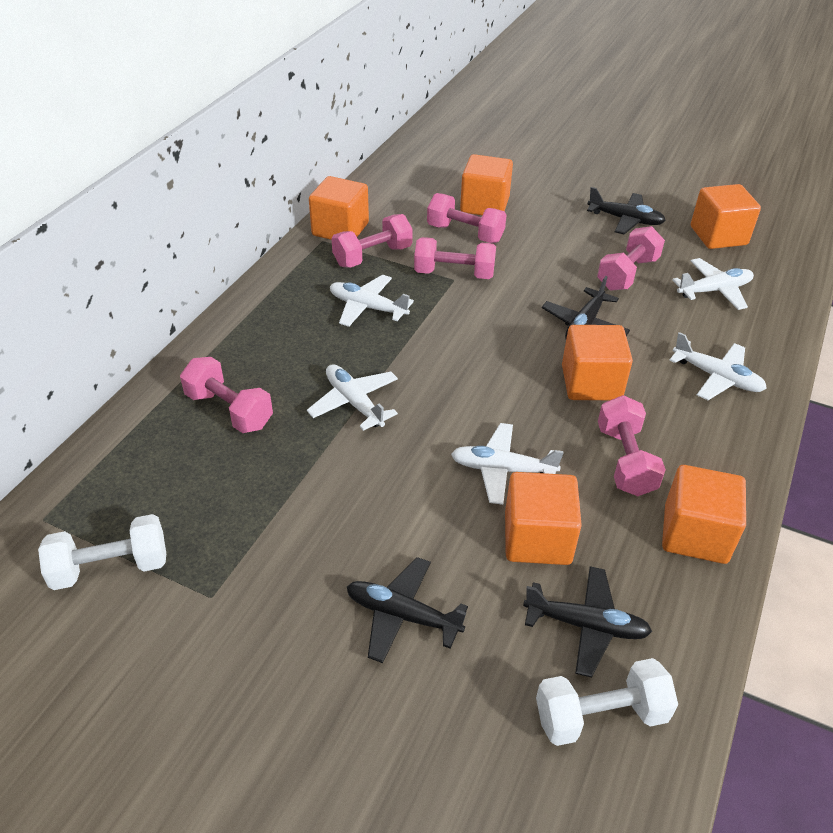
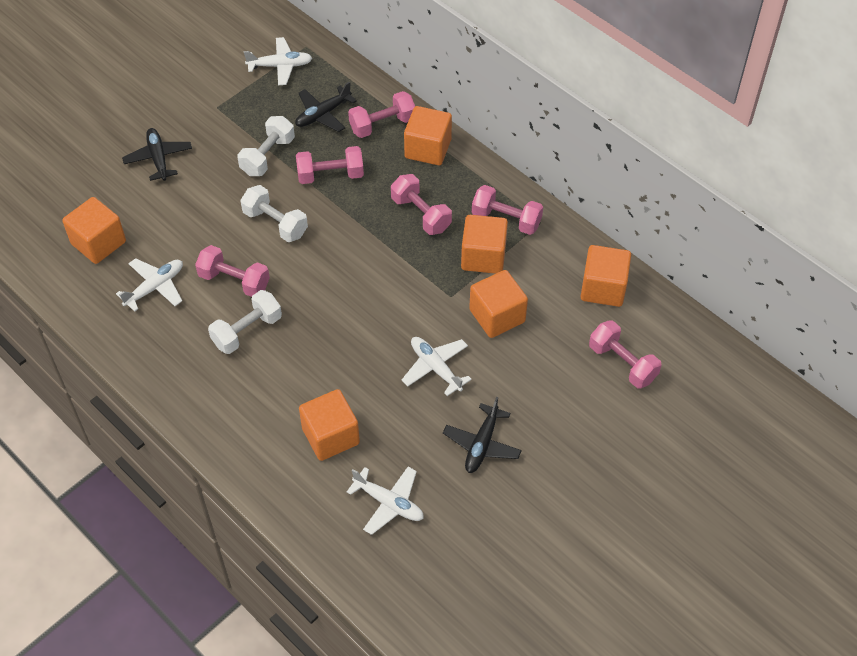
black plane: 4 -> 3
white dumbbell: 2 -> 3
white plane: 5 -> 4

